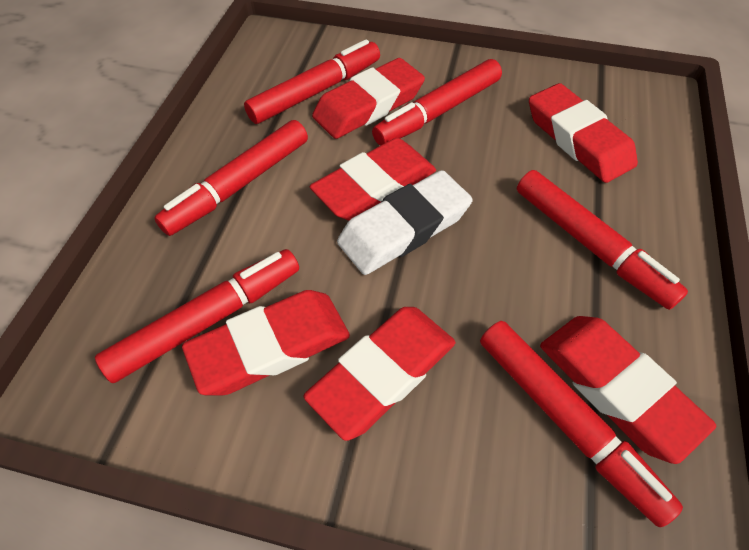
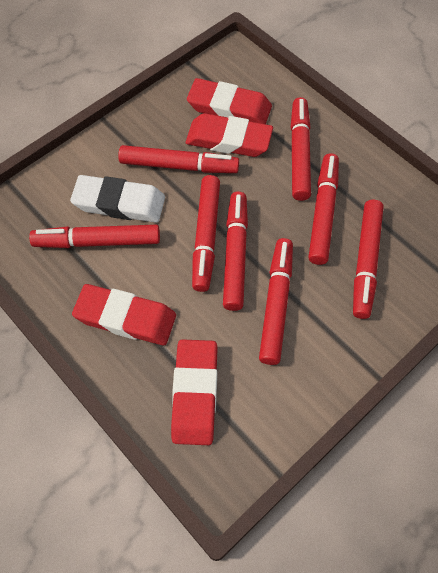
red eraser: 6 -> 4
red marker: 6 -> 8

